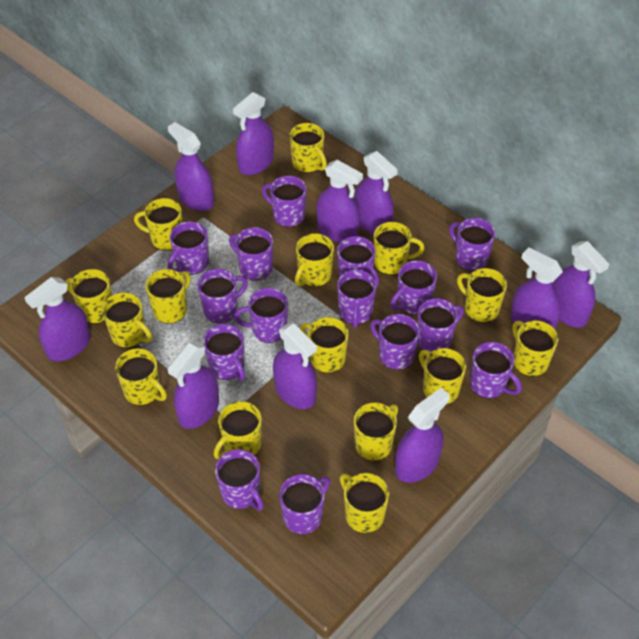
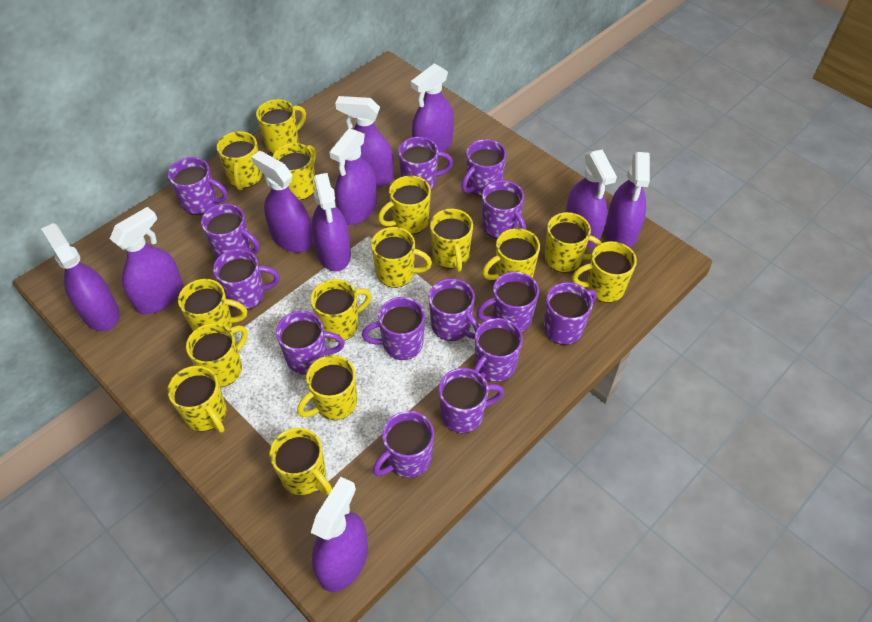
purple mug: 15 -> 14

